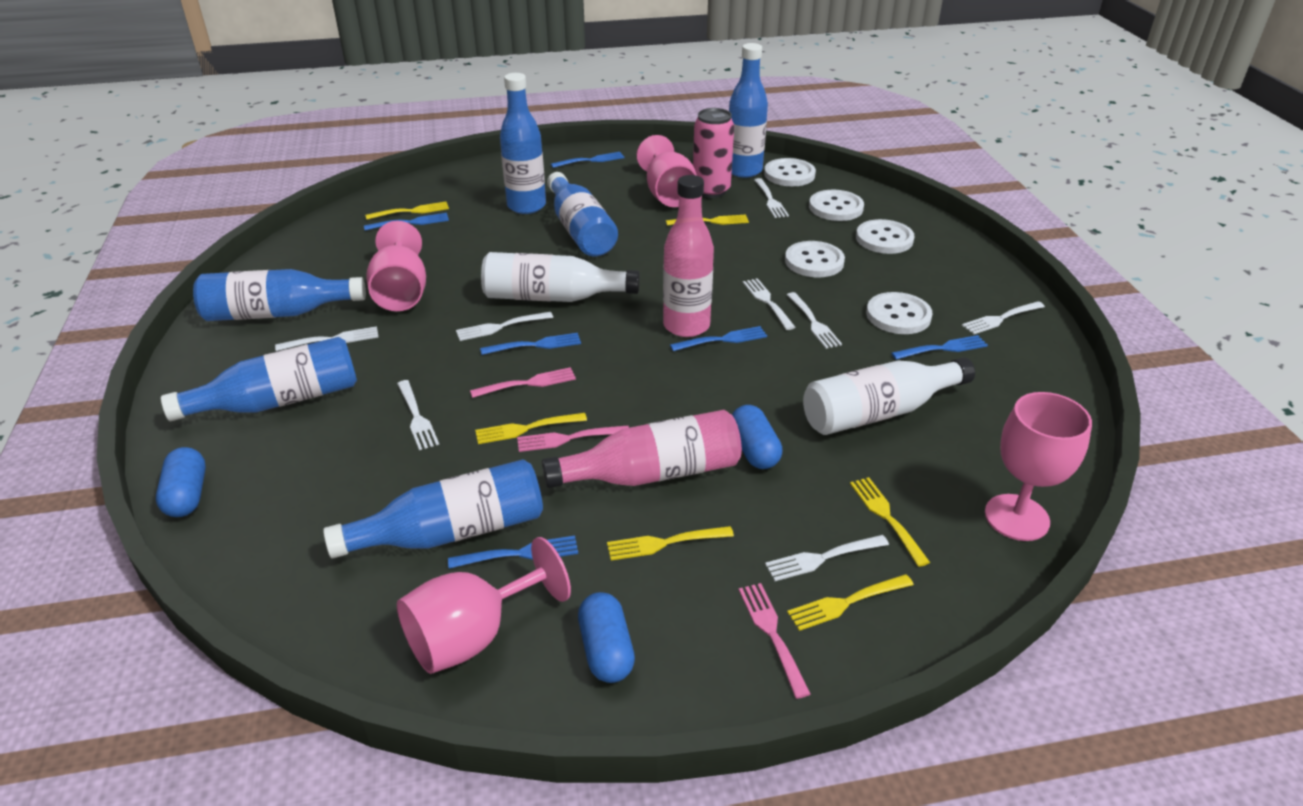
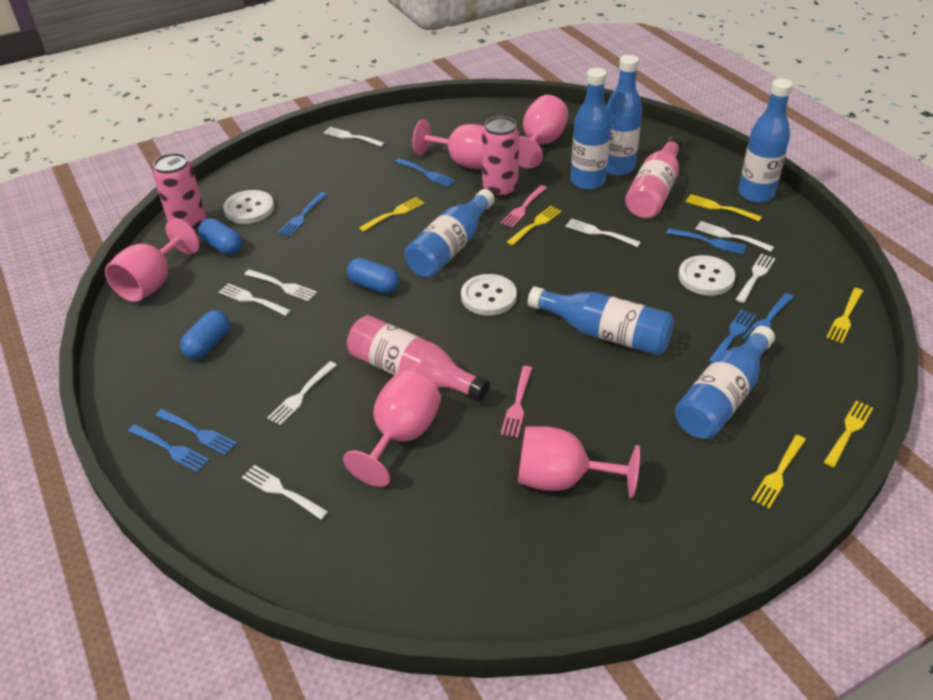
blue fork: 6 -> 7
pink can: 1 -> 2
pink fork: 3 -> 2
pink goblet: 4 -> 5
white bottle: 2 -> 0
white button: 5 -> 3

